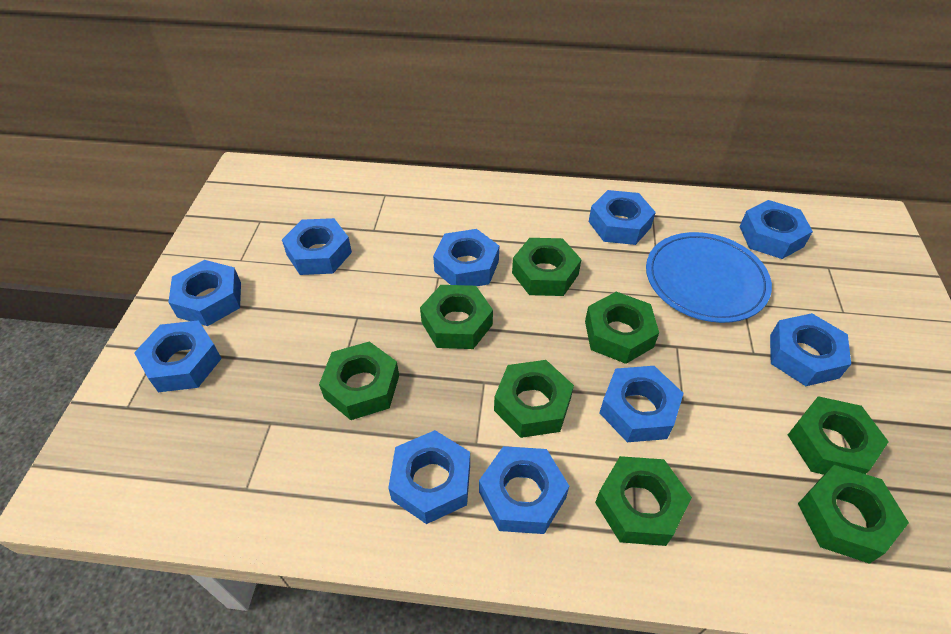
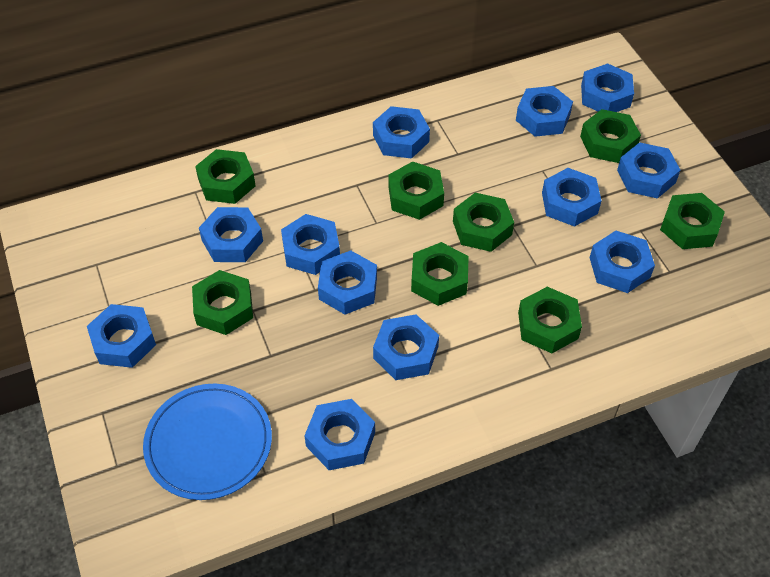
blue nut: 10 -> 12

